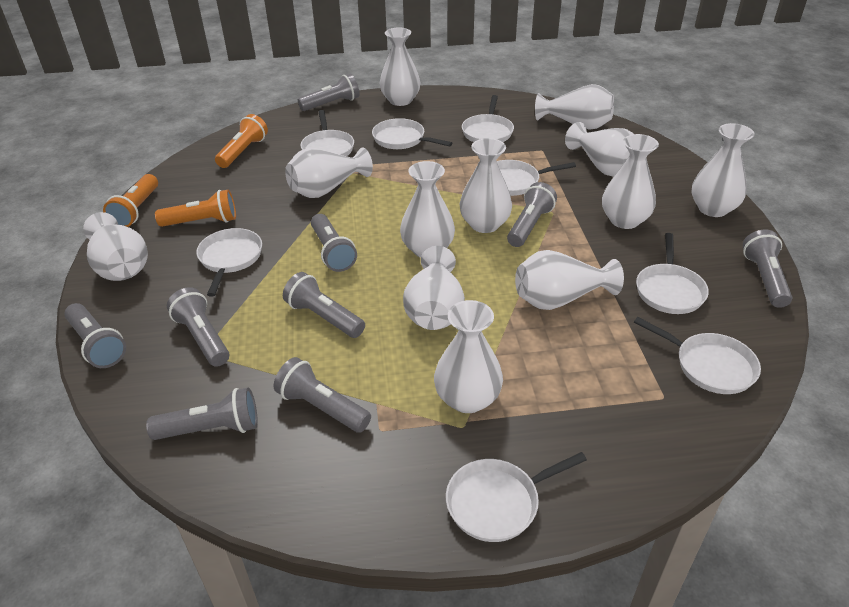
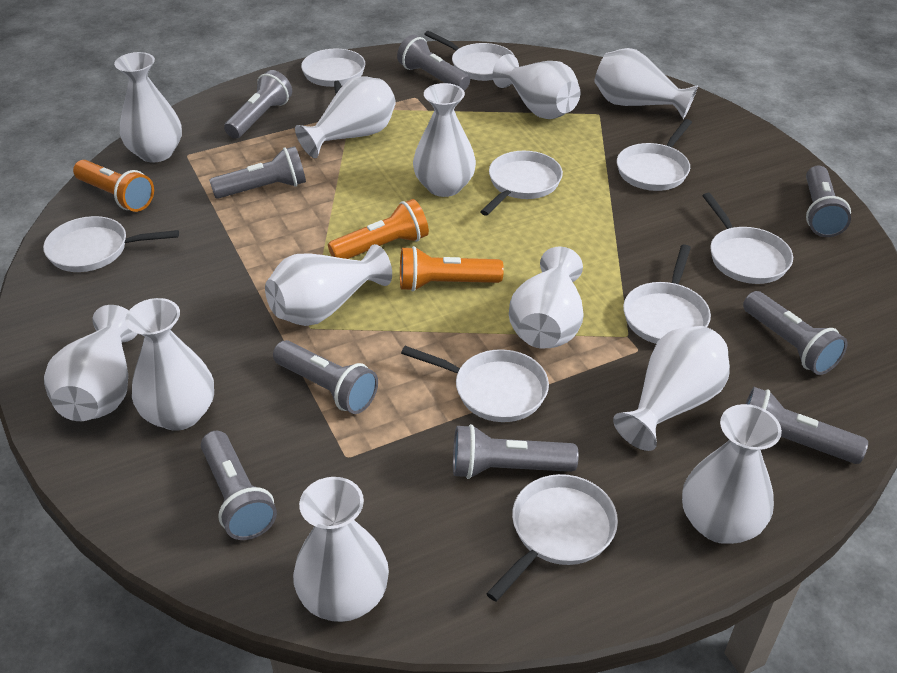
white pan: 8 -> 9

